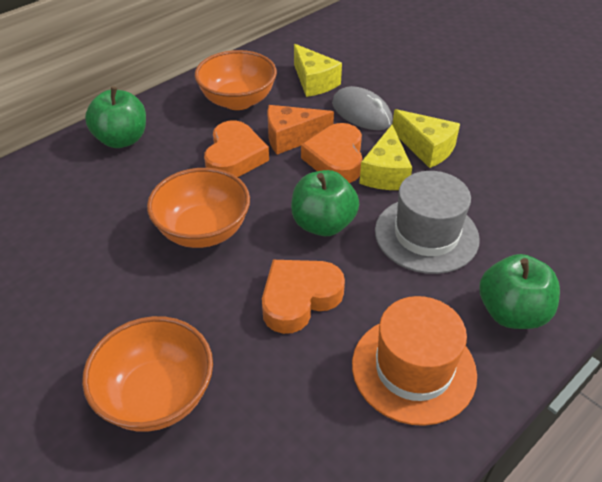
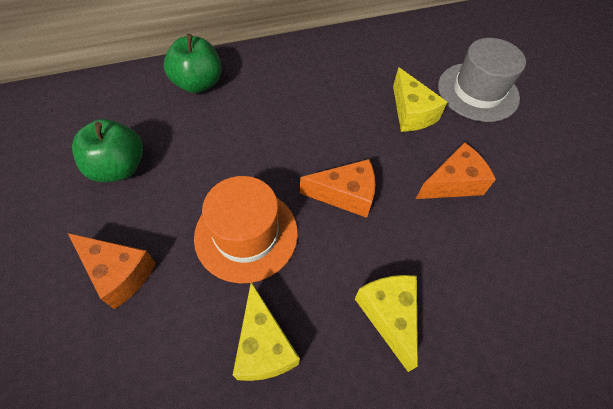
green apple: 3 -> 2
grey mouse: 1 -> 0
orange bowl: 3 -> 0
orange cheese: 1 -> 3
orange heart: 3 -> 0

